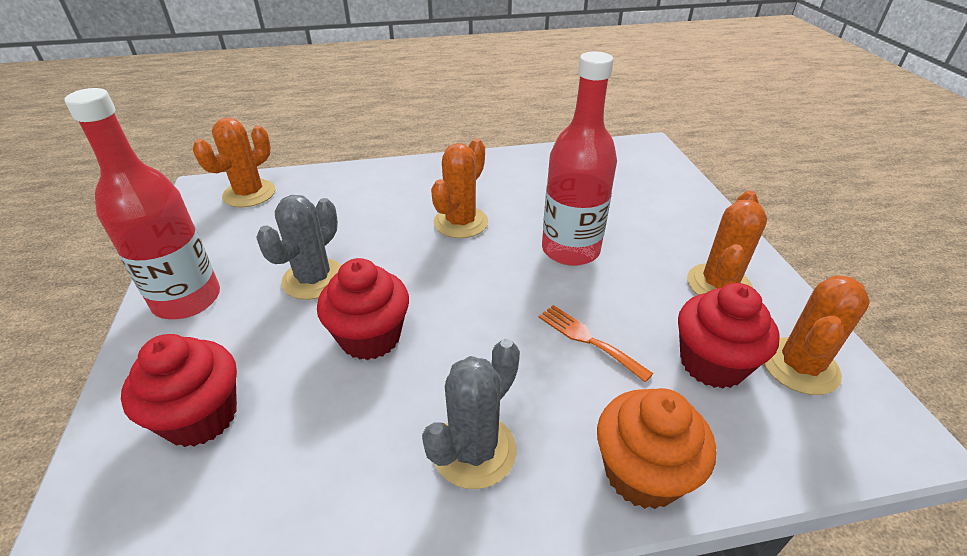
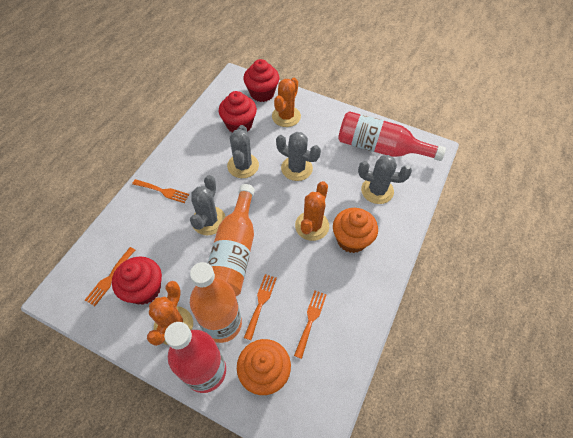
grey cactus: 2 -> 4
orange bottle: 0 -> 2
orange cactus: 4 -> 3
orange cupcake: 1 -> 2
orange fork: 1 -> 4

